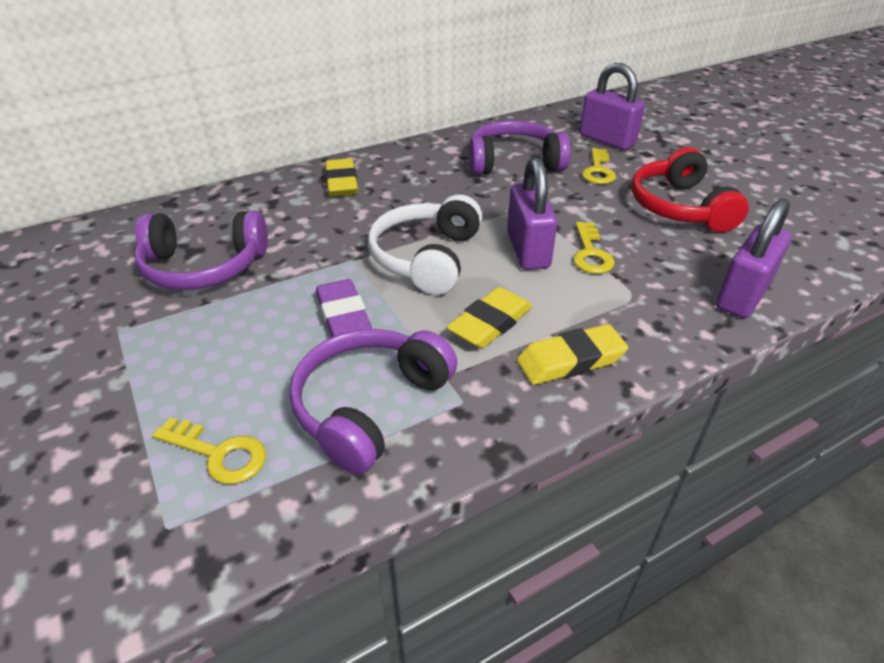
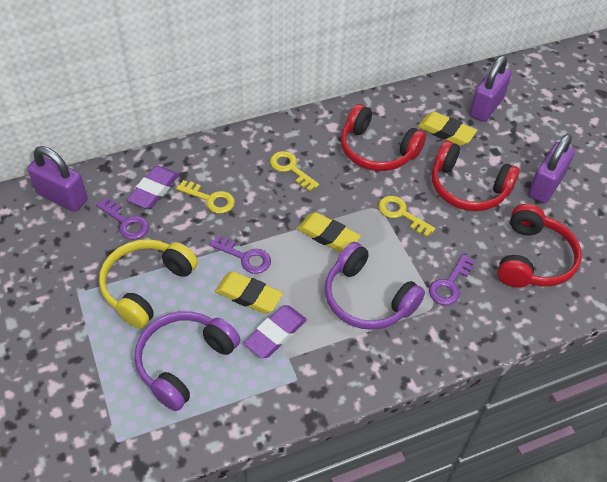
purple eraser: 1 -> 2
purple headphones: 3 -> 2
purple key: 0 -> 3
red headphones: 1 -> 3
white headphones: 1 -> 0
yellow headphones: 0 -> 1

